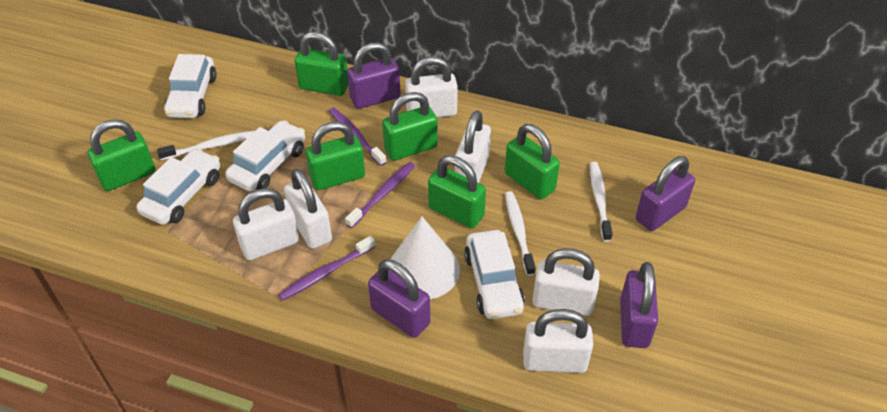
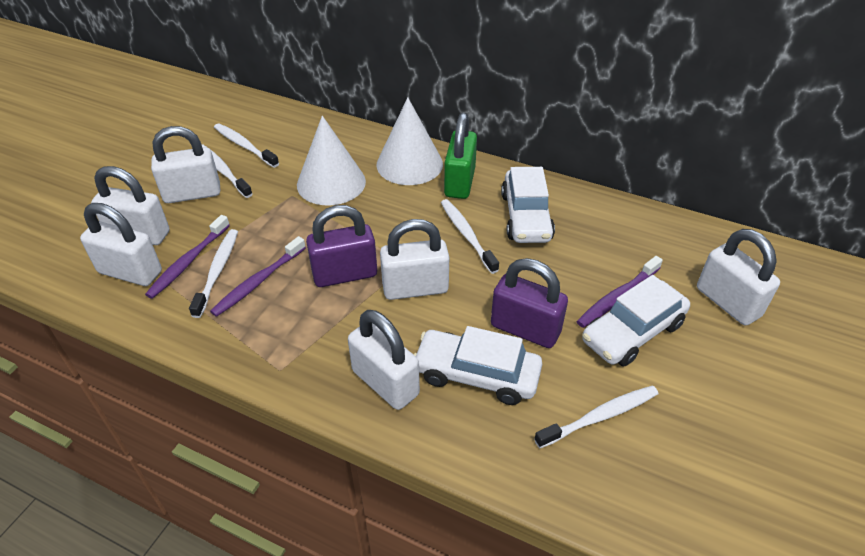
green padlock: 6 -> 1
purple padlock: 4 -> 2
white car: 4 -> 3
white cone: 1 -> 2
white toothbrush: 3 -> 5

